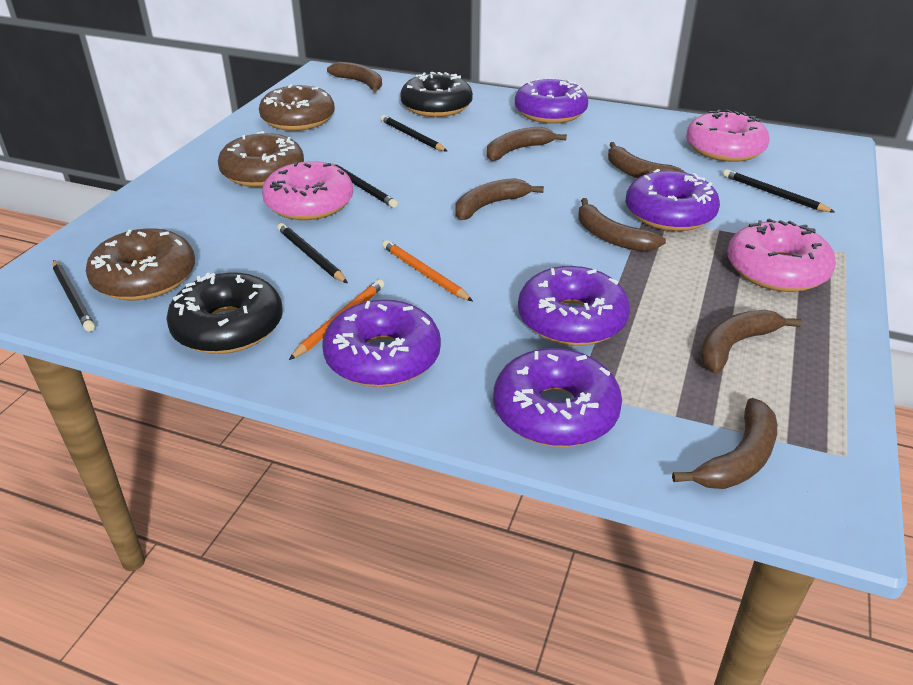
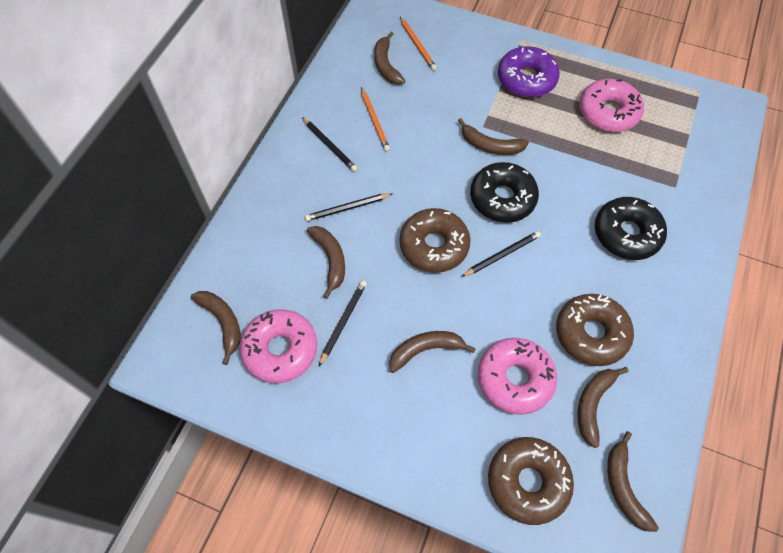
black pencil: 5 -> 4
purple donut: 5 -> 1

